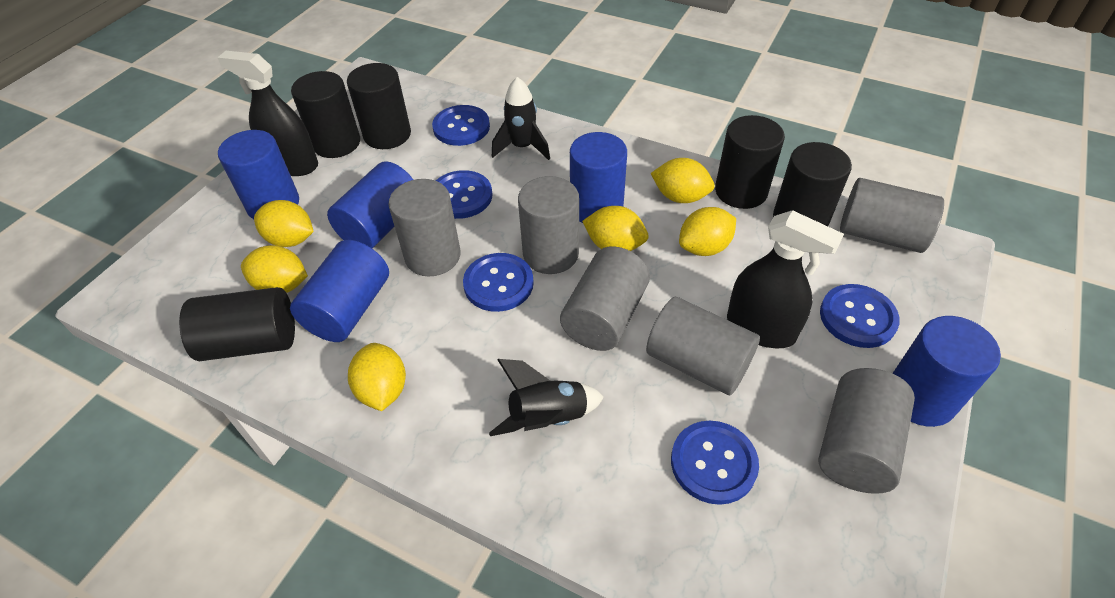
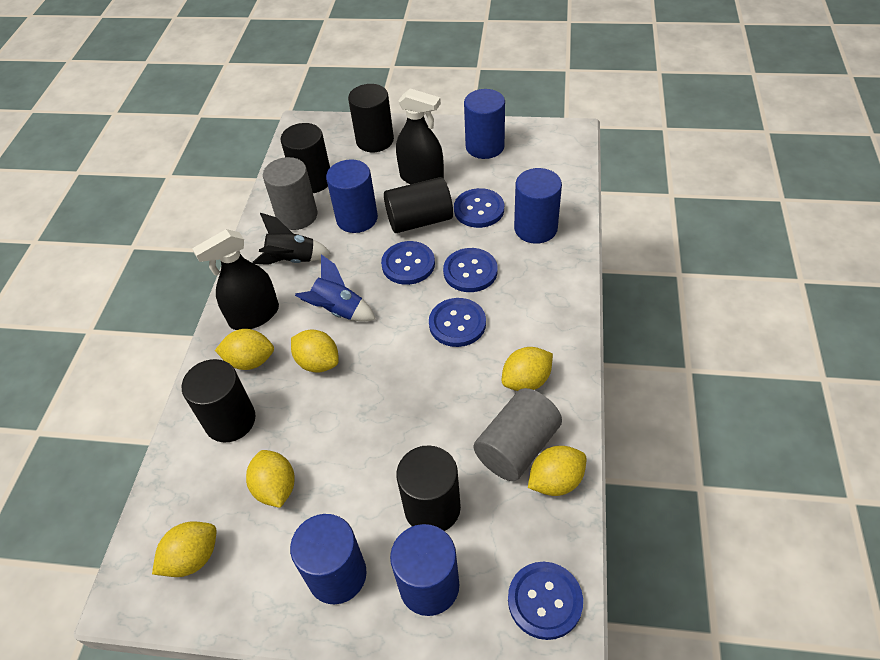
black rocket: 2 -> 1
blue rocket: 0 -> 1
grey cylinder: 6 -> 2

